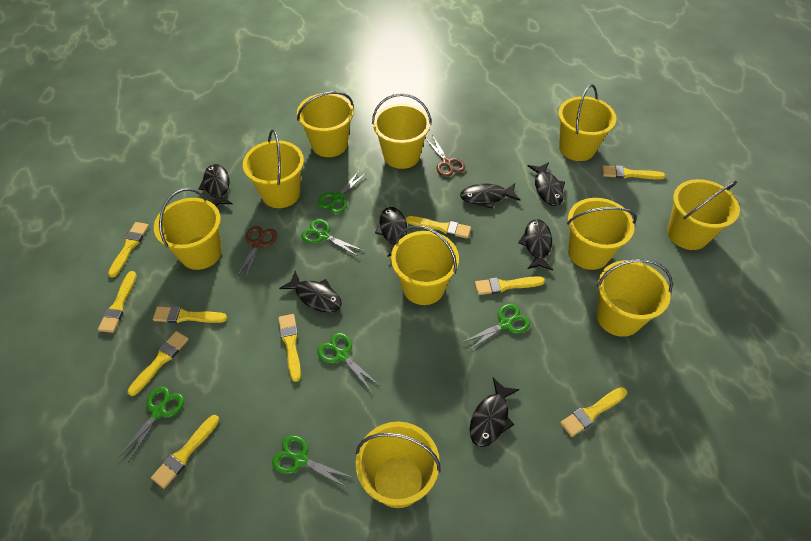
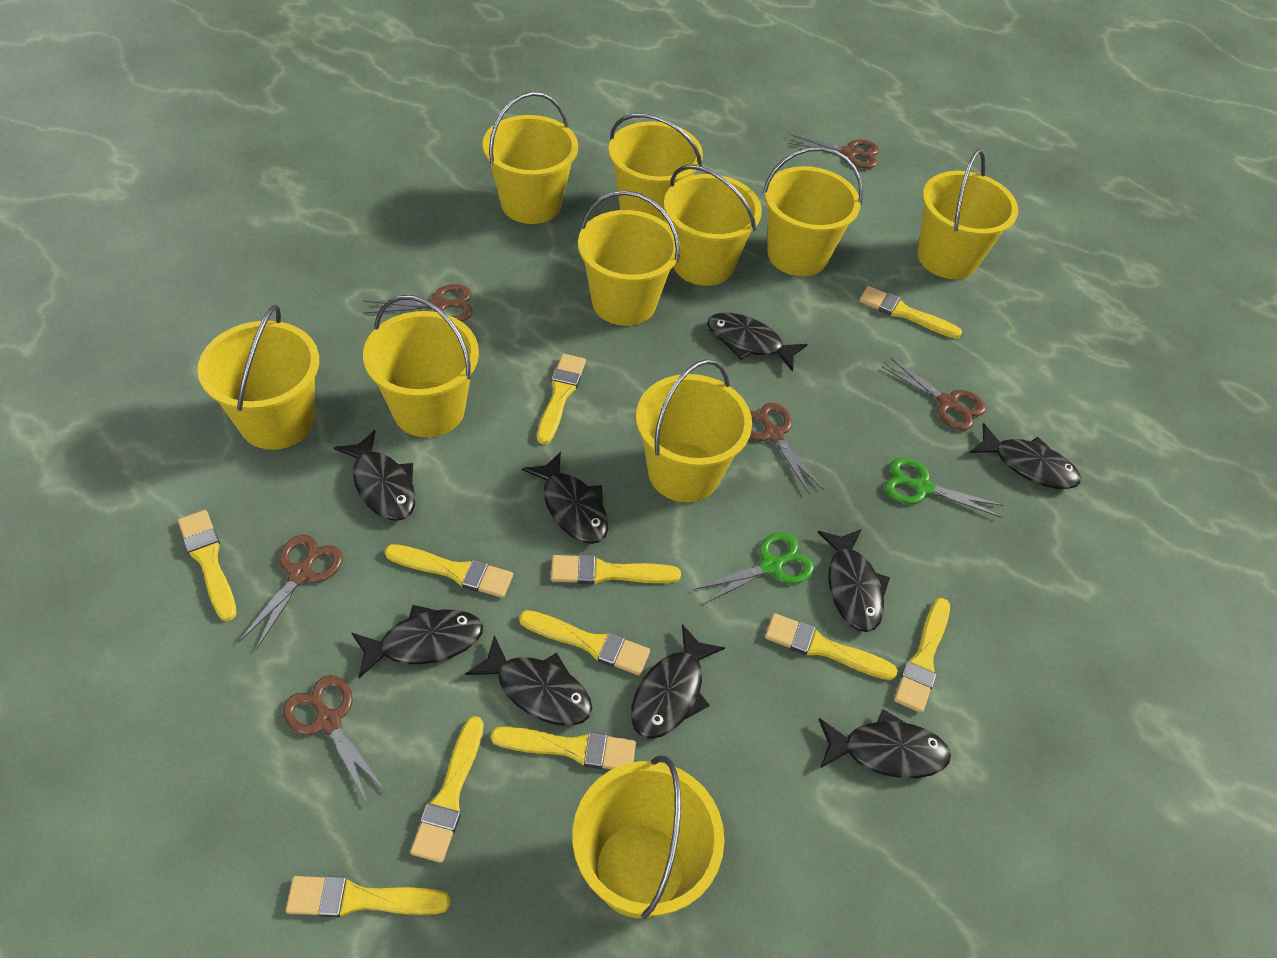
black fish: 7 -> 9
brown scissors: 2 -> 6
green scissors: 6 -> 2
yellow brush: 10 -> 11

